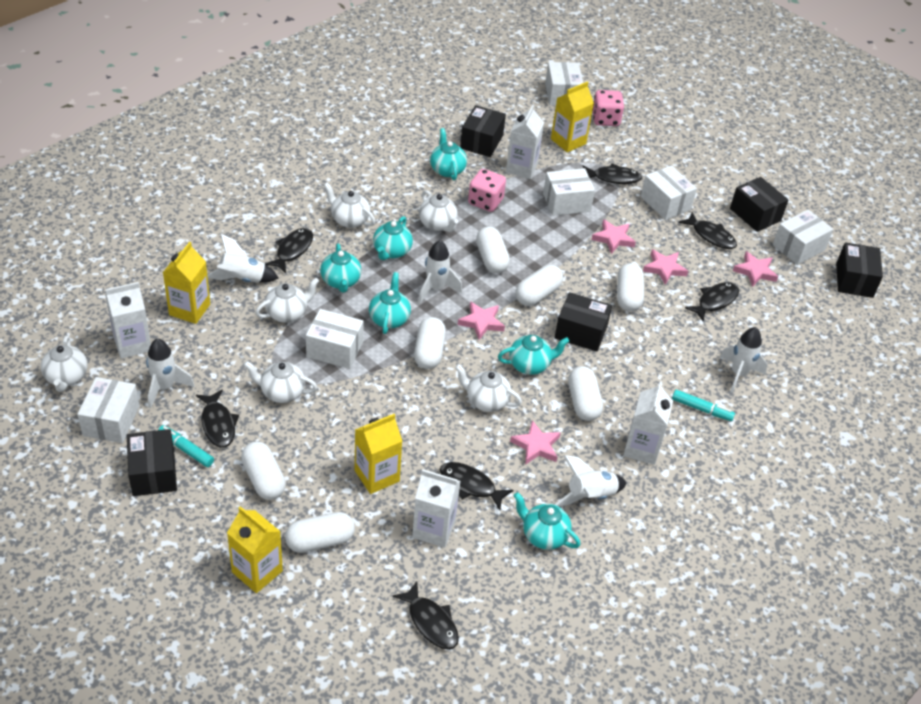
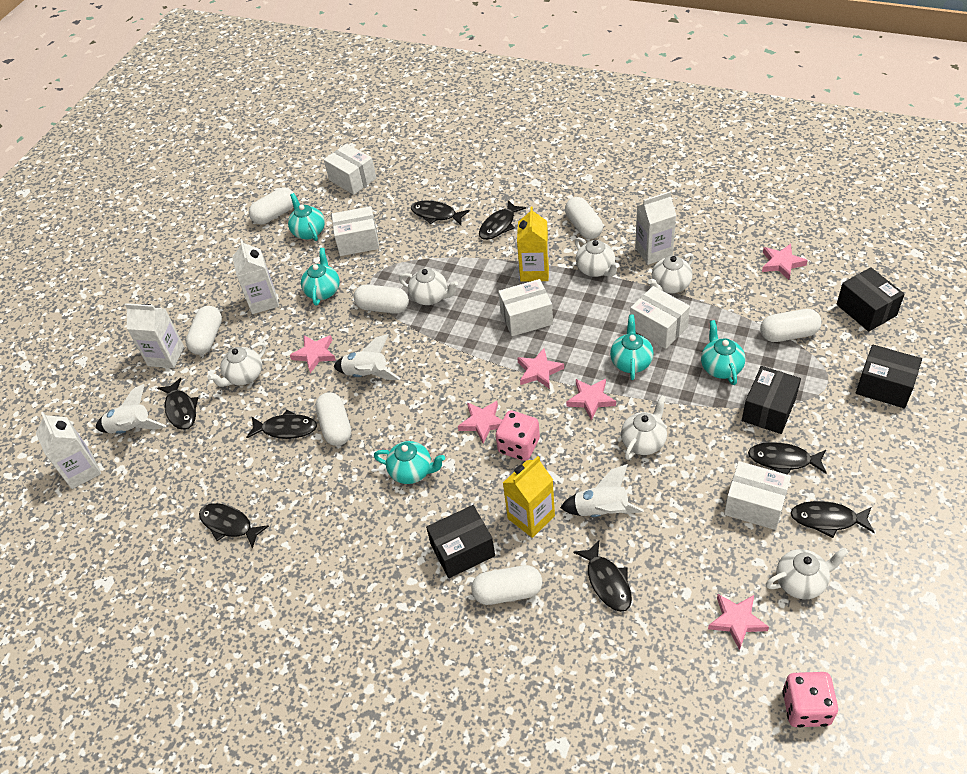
black box: 5 -> 4
black fish: 7 -> 8
pink star: 5 -> 6
turquoise marker: 2 -> 0
turquoise teapot: 6 -> 5
white box: 6 -> 5
white rocket: 5 -> 3
yellow carton: 4 -> 2

